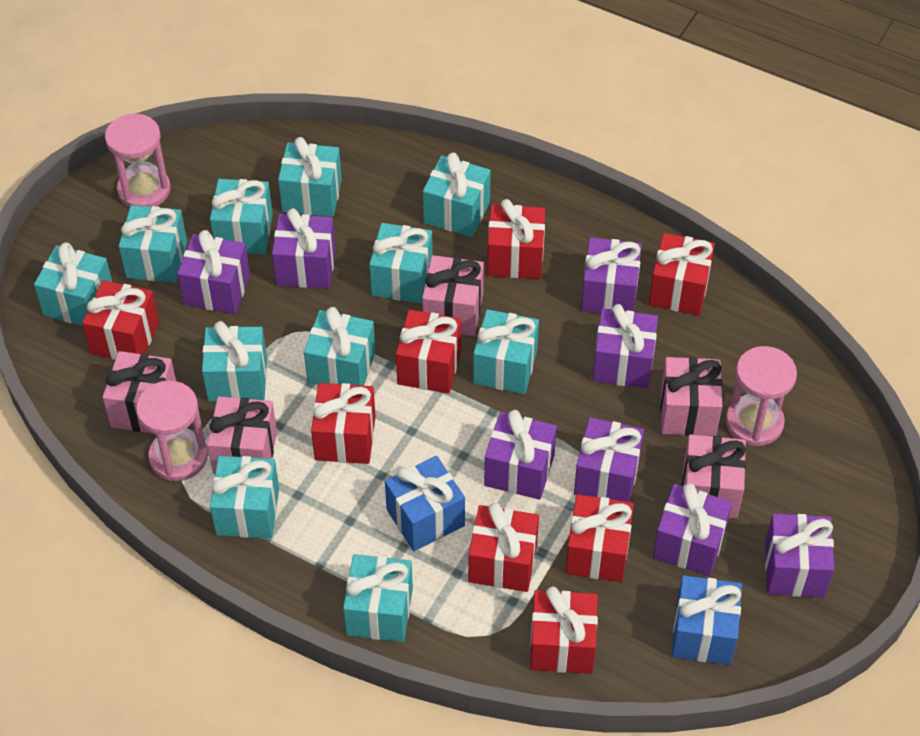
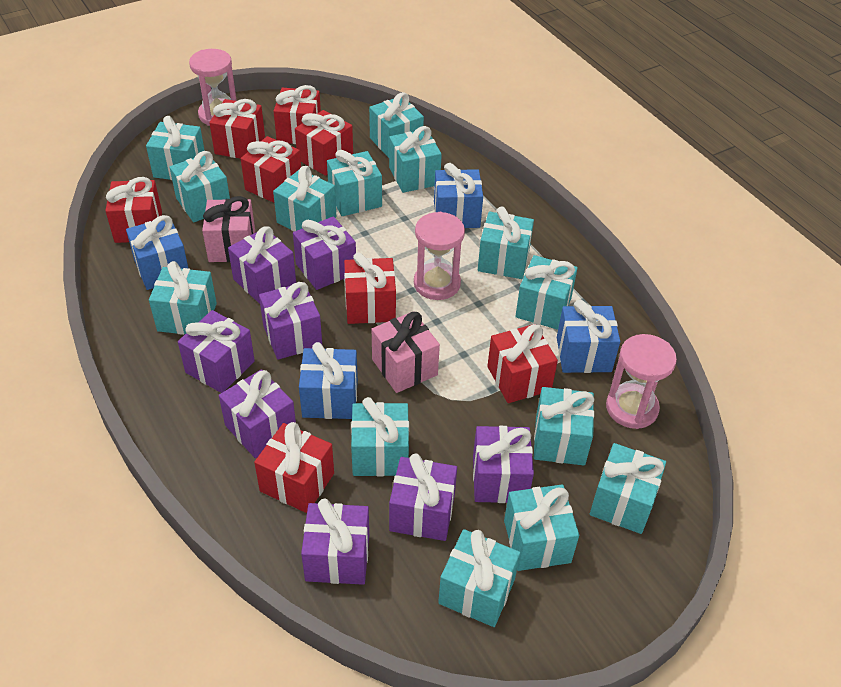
blue gift: 2 -> 4
pink gift: 5 -> 2
turquoise gift: 11 -> 14

